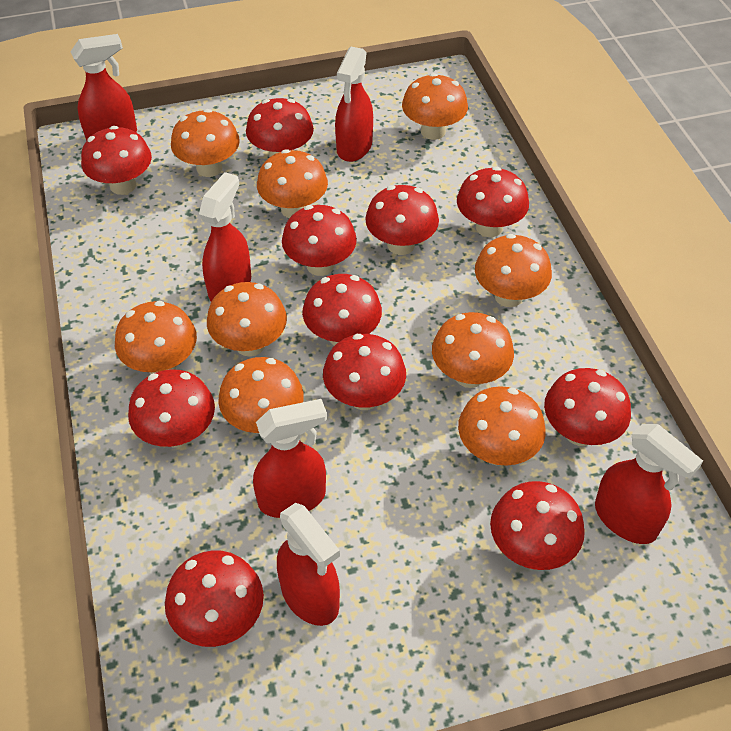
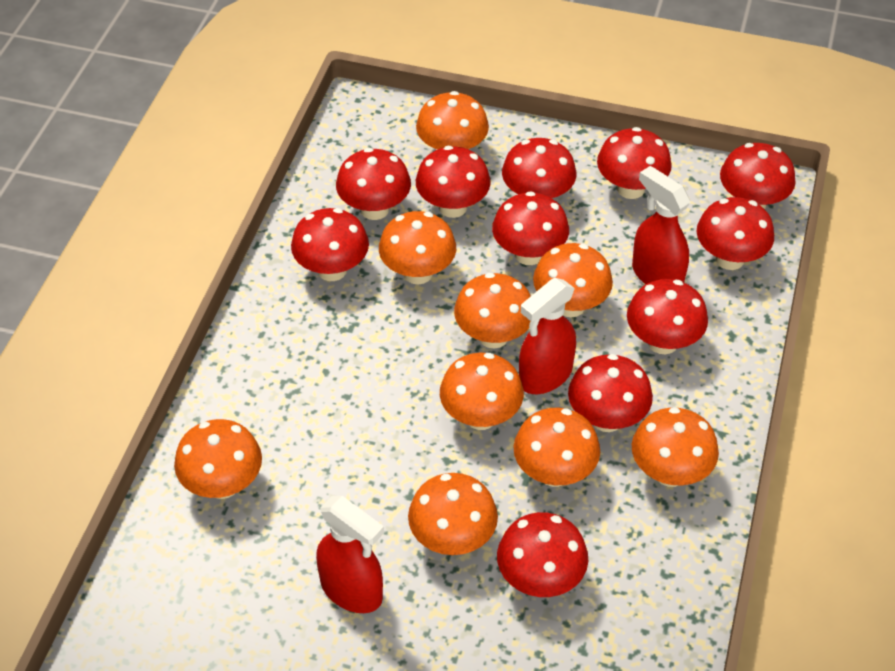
red spray bottle: 6 -> 3

